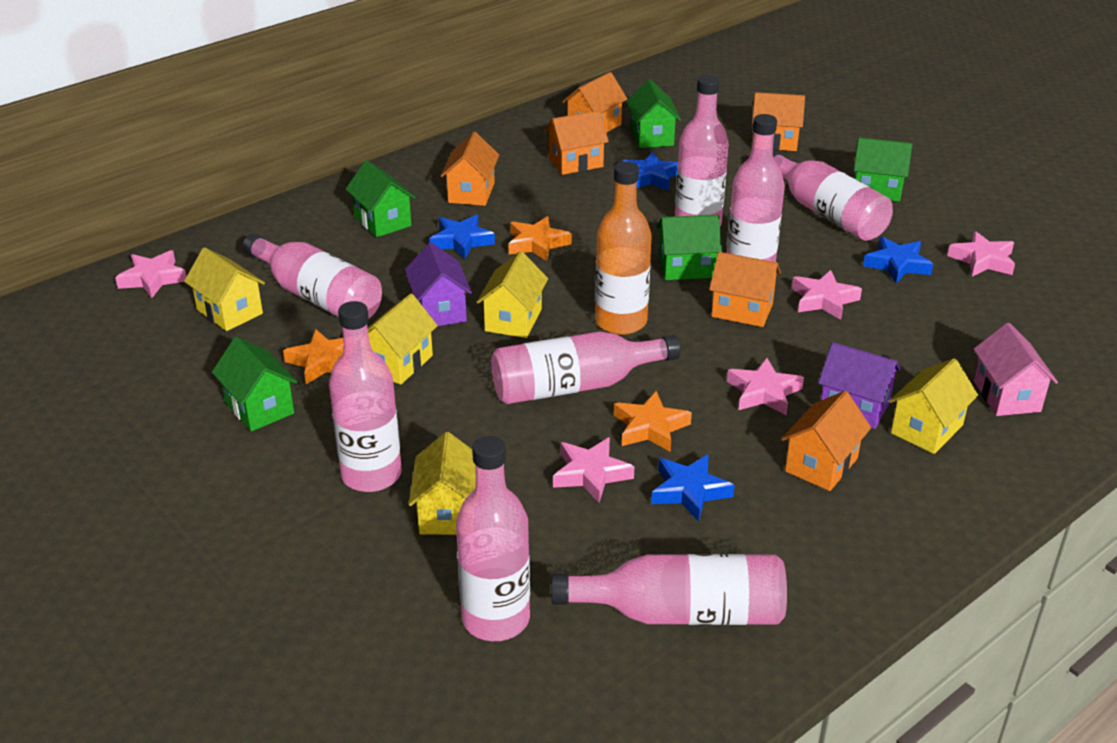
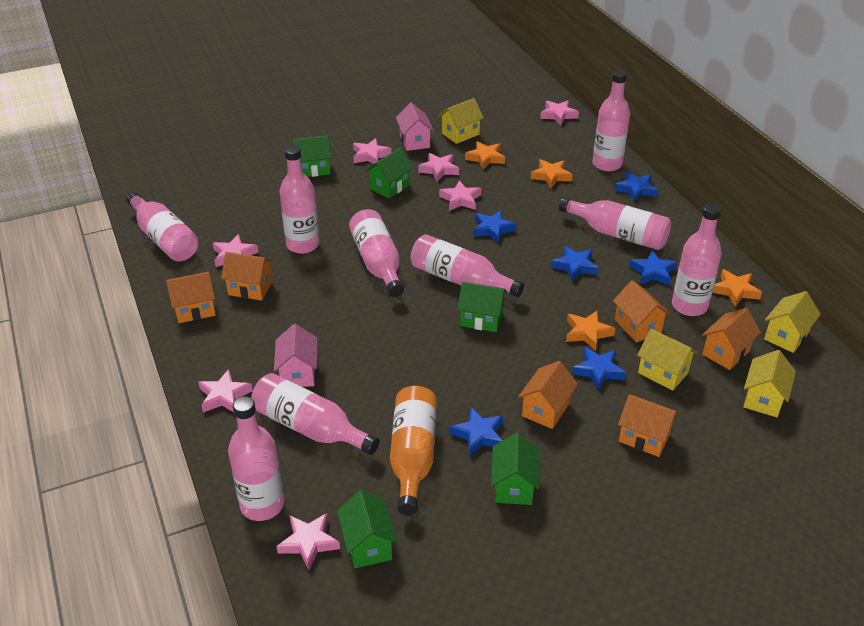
blue star: 4 -> 6
orange star: 3 -> 4
pink bottle: 8 -> 9
pink house: 1 -> 2
pink star: 5 -> 7
purple house: 2 -> 0
yellow house: 5 -> 4

